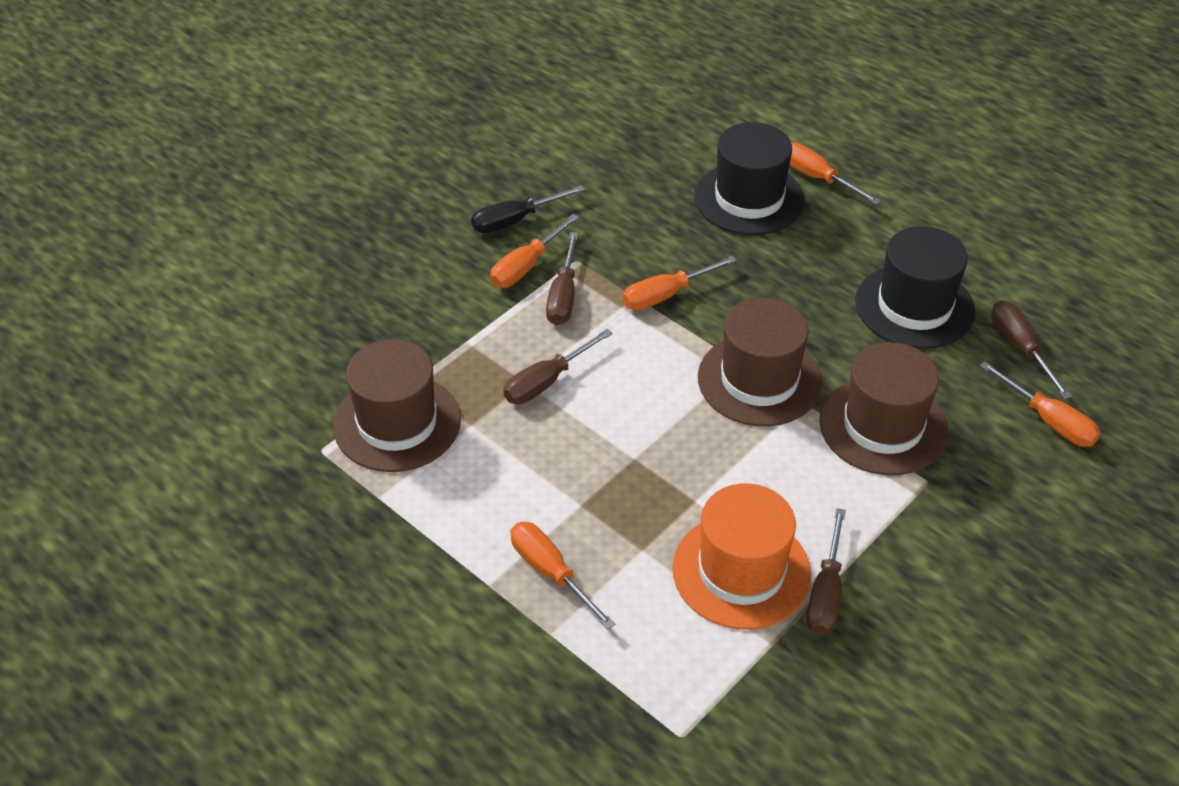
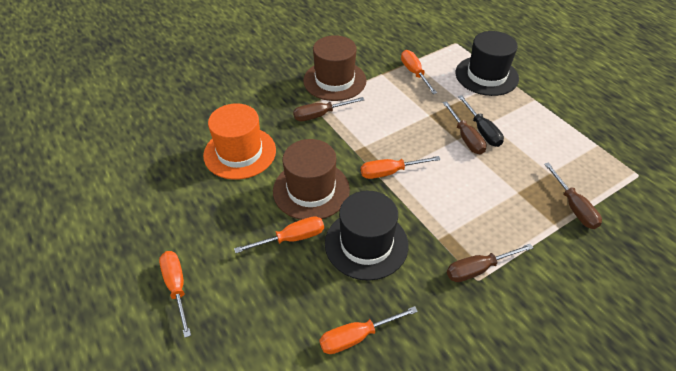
brown hat: 3 -> 2

